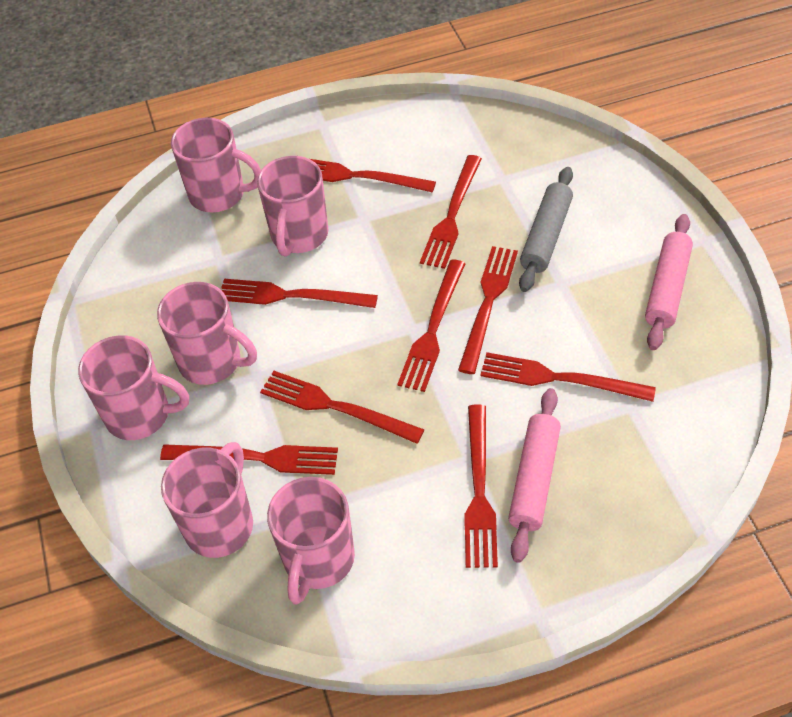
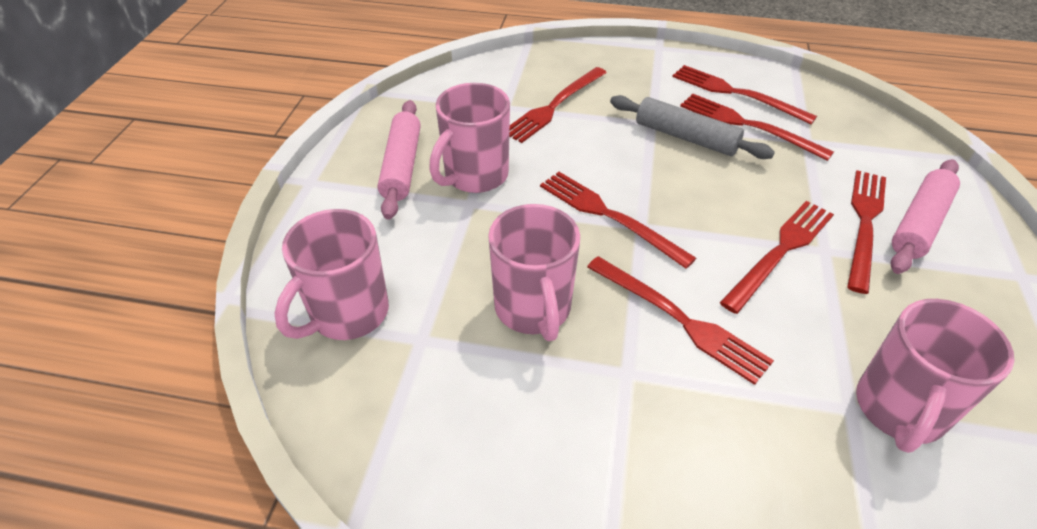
pink mug: 6 -> 4
red fork: 9 -> 7

